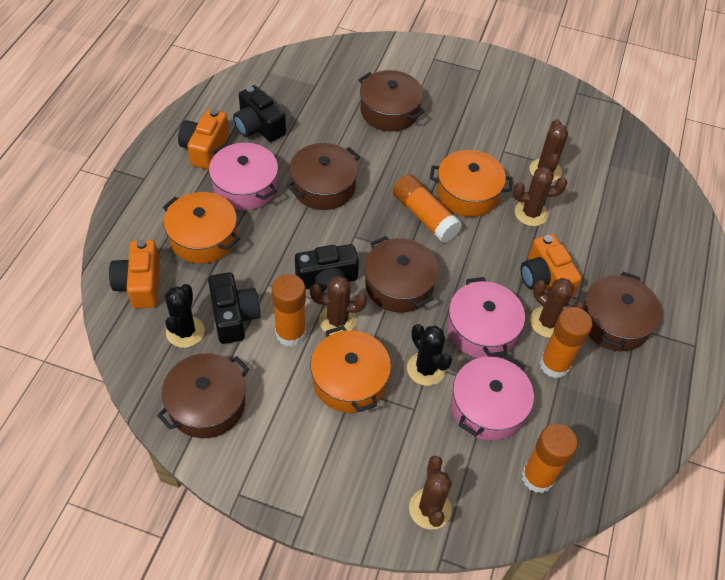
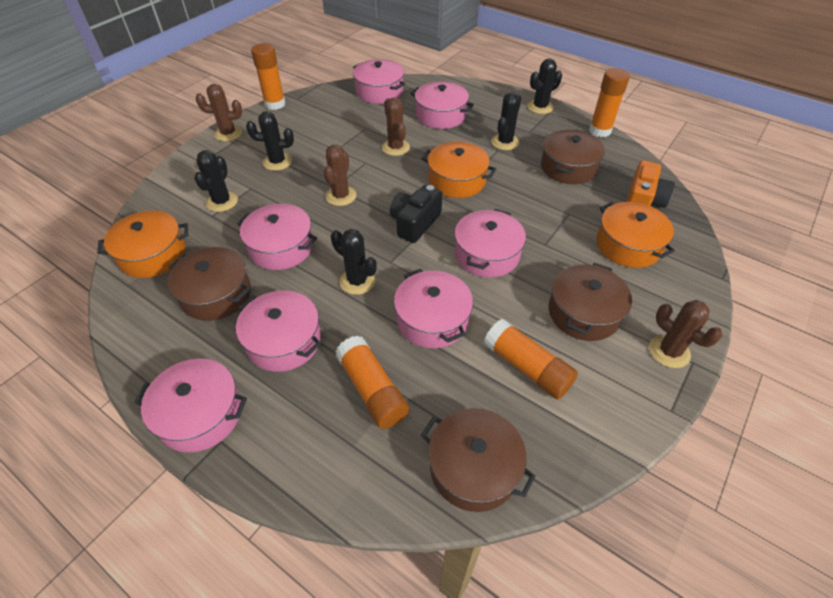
black cactus: 2 -> 5
black camera: 3 -> 1
brown cactus: 5 -> 4
brown pot: 5 -> 4
orange camera: 3 -> 1
pink pot: 3 -> 7

